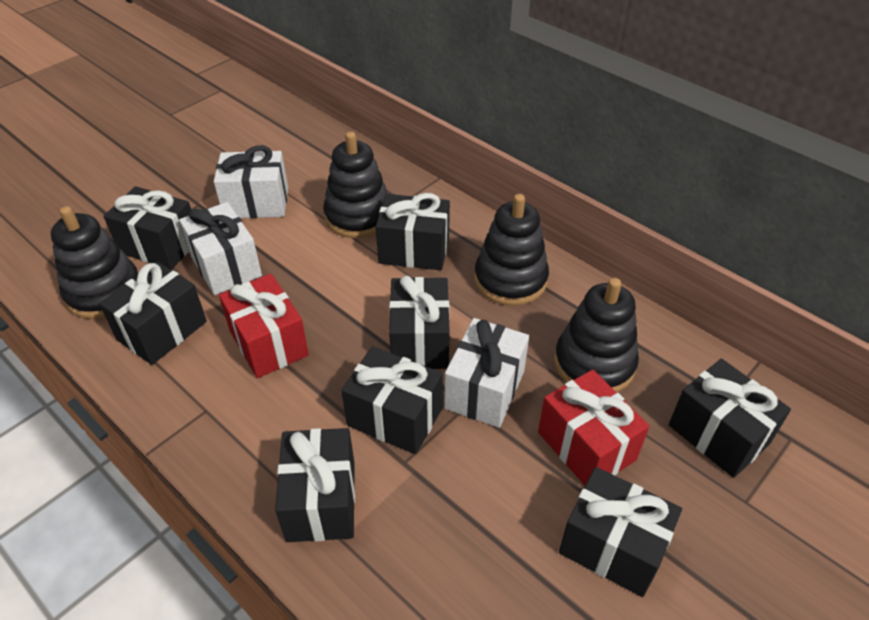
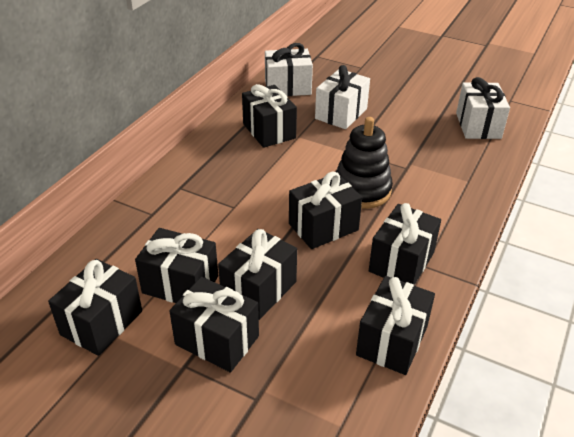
black stacking toy: 4 -> 1
red gift: 2 -> 0

